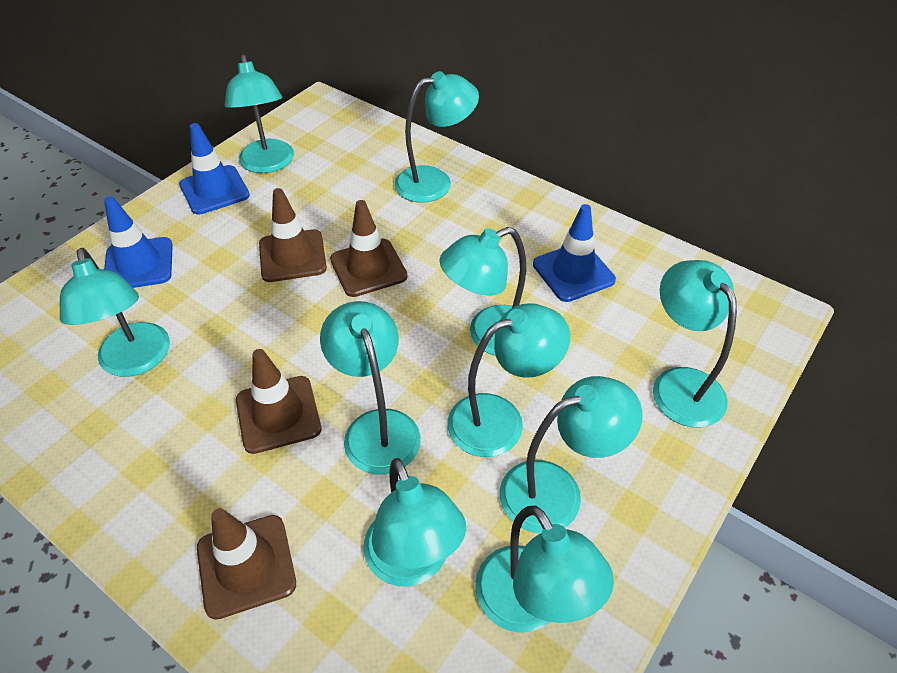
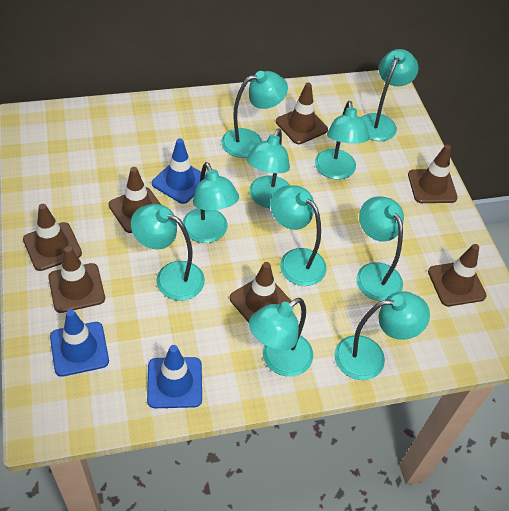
brown traffic cone: 4 -> 7

